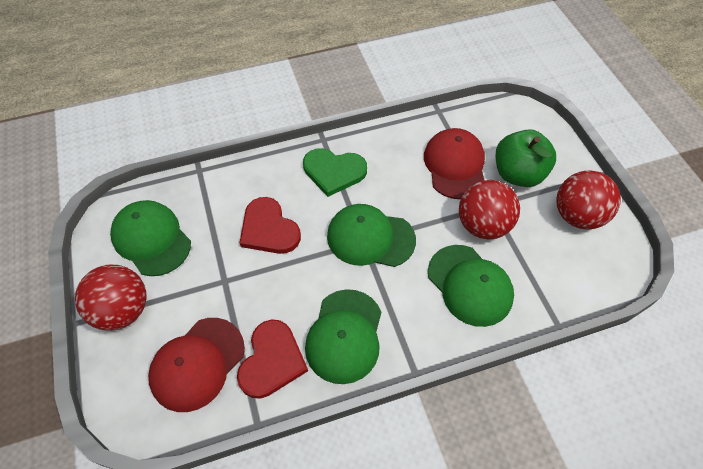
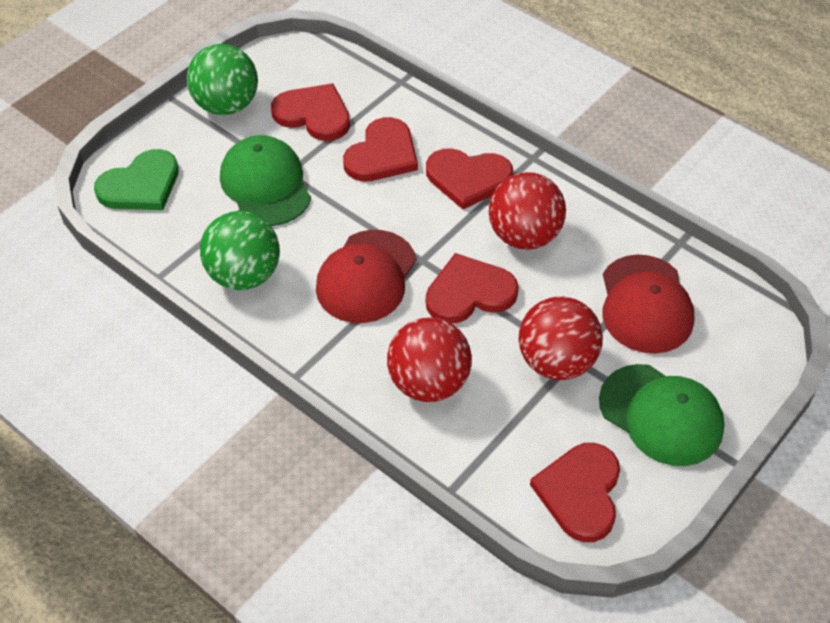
green apple: 1 -> 0
green ball: 0 -> 2
green cap: 4 -> 2
red heart: 2 -> 5

